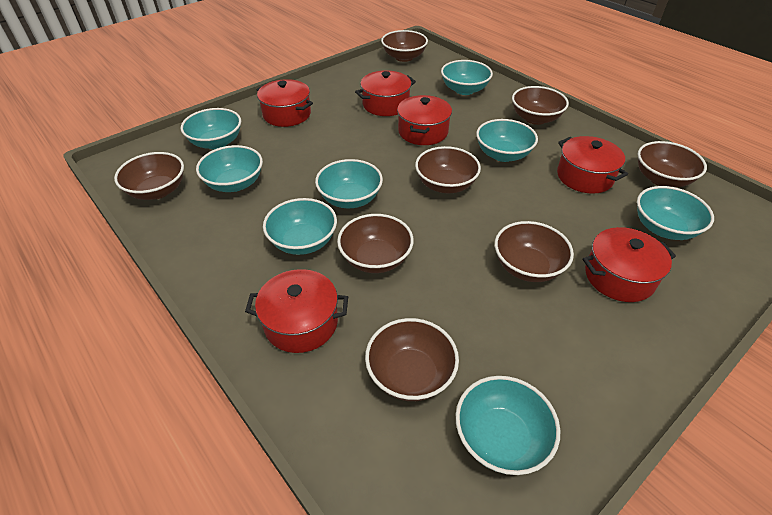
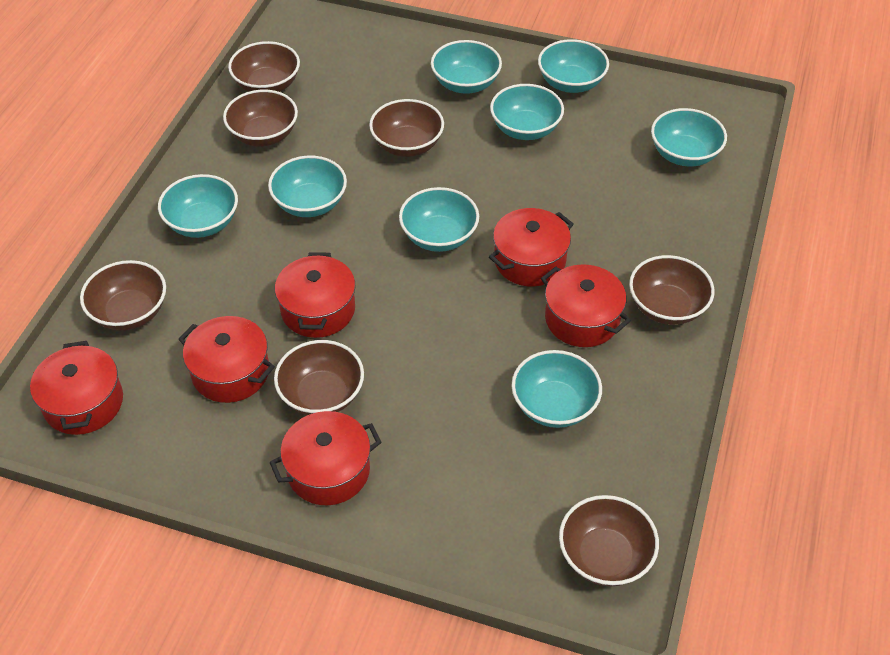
brown bowl: 8 -> 7

